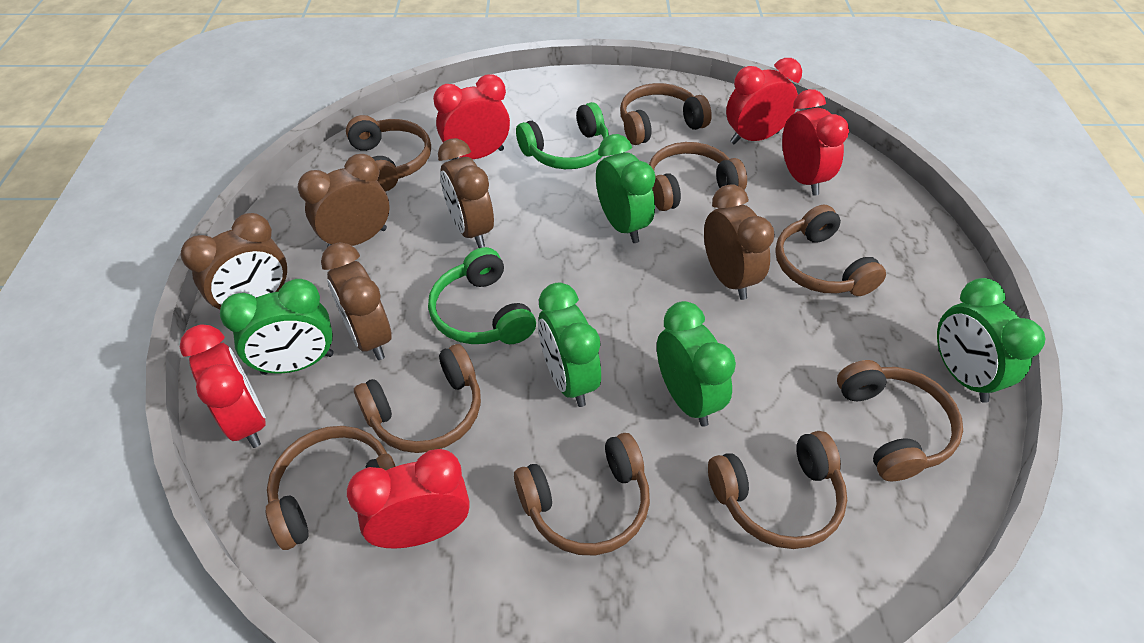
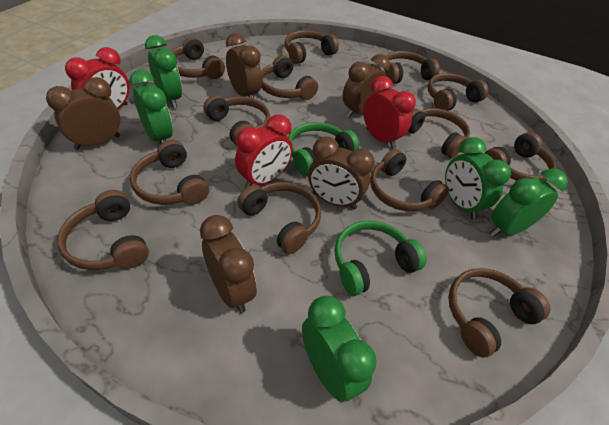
brown headphones: 9 -> 13
red clock: 5 -> 3

